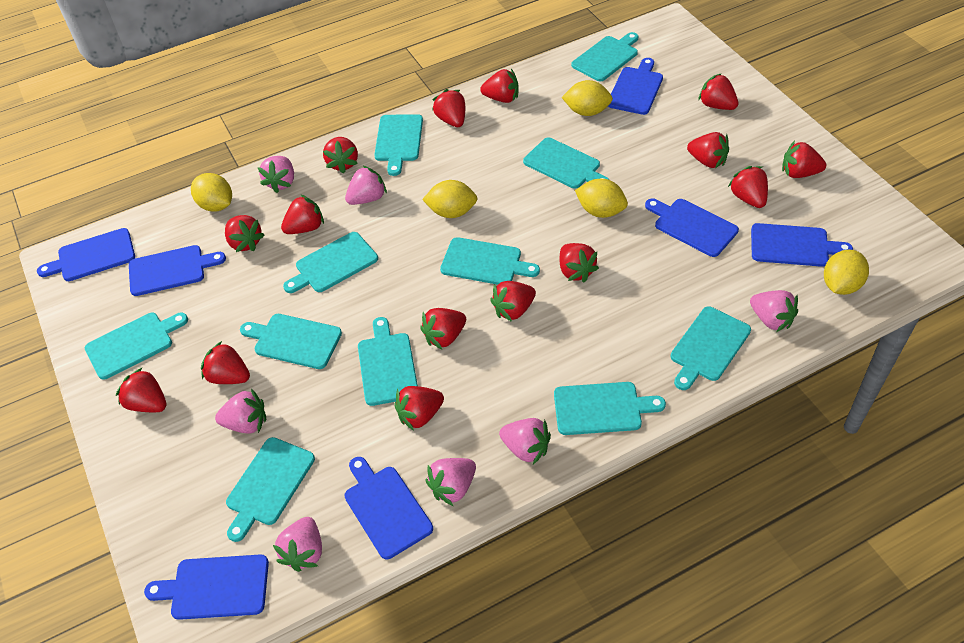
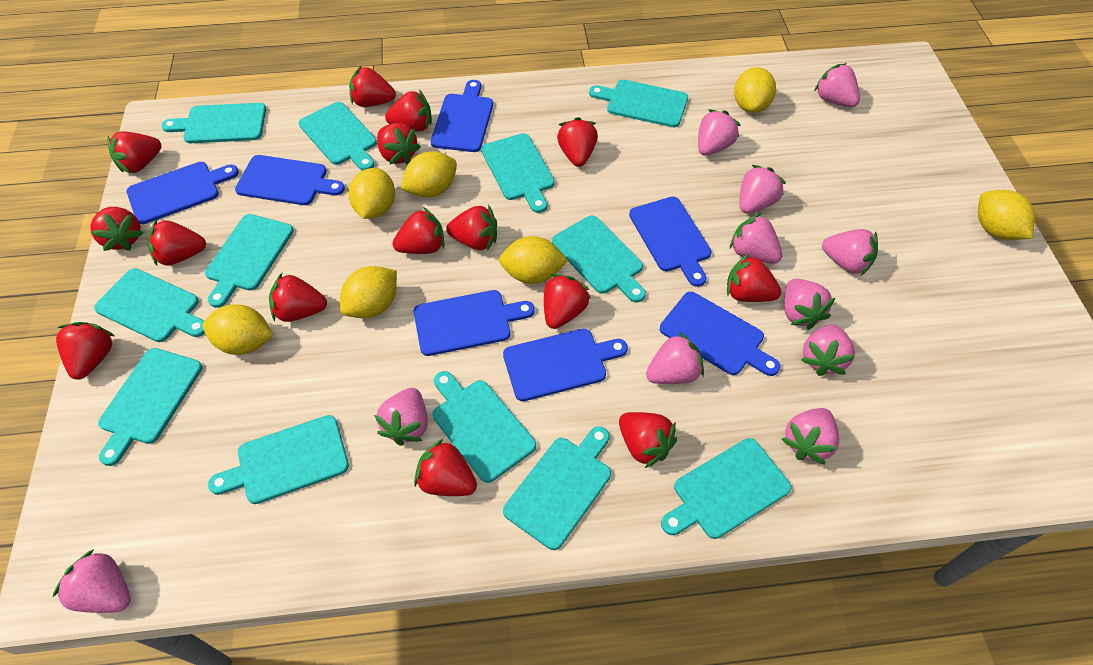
pink strawberry: 7 -> 11
turquoise cutting board: 11 -> 12
yellow lemon: 5 -> 7

